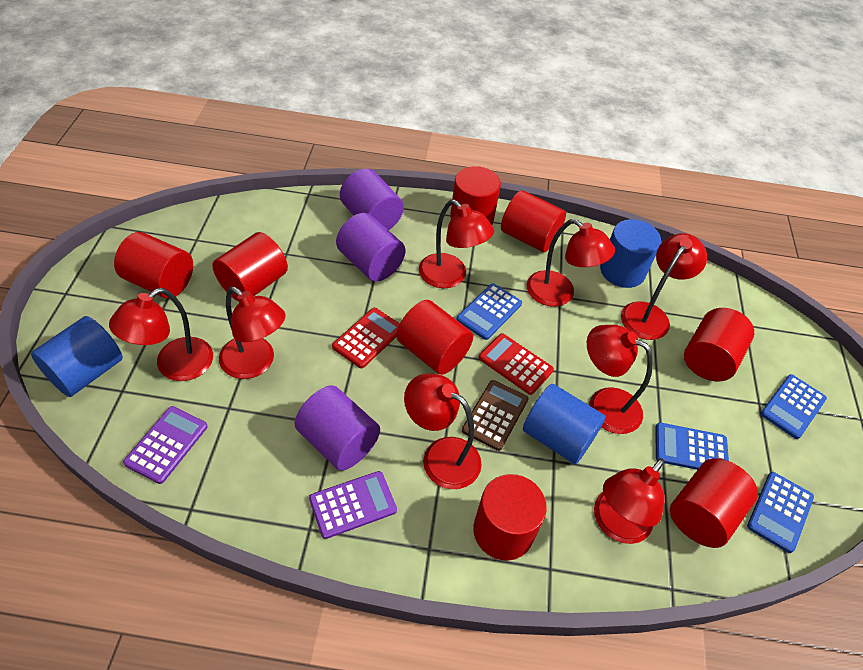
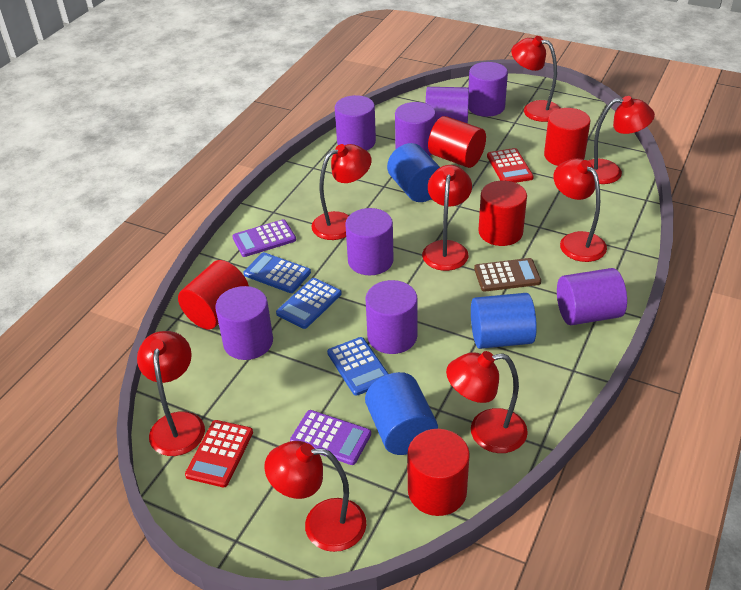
blue calculator: 4 -> 3
purple cylinder: 3 -> 8
red cylinder: 8 -> 5

